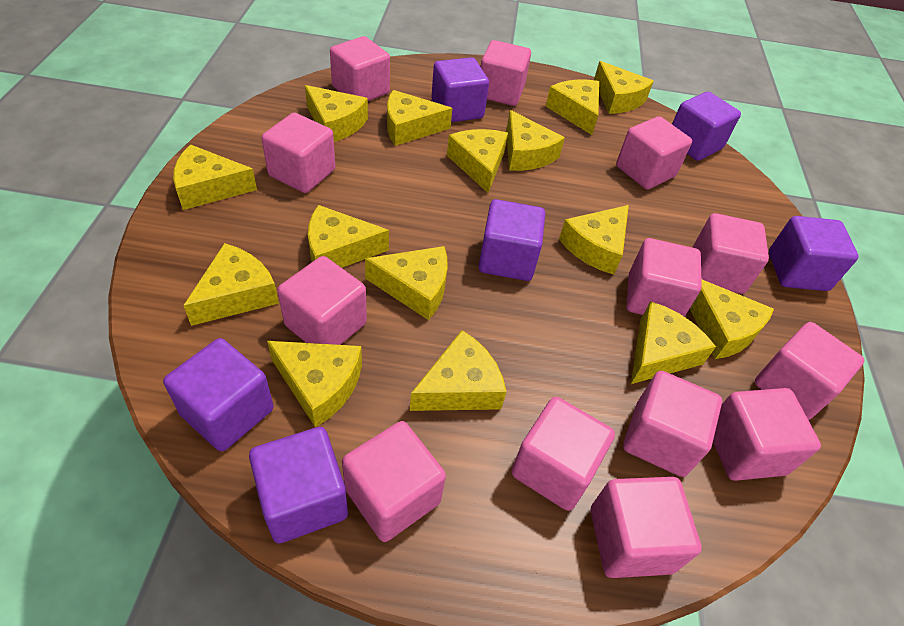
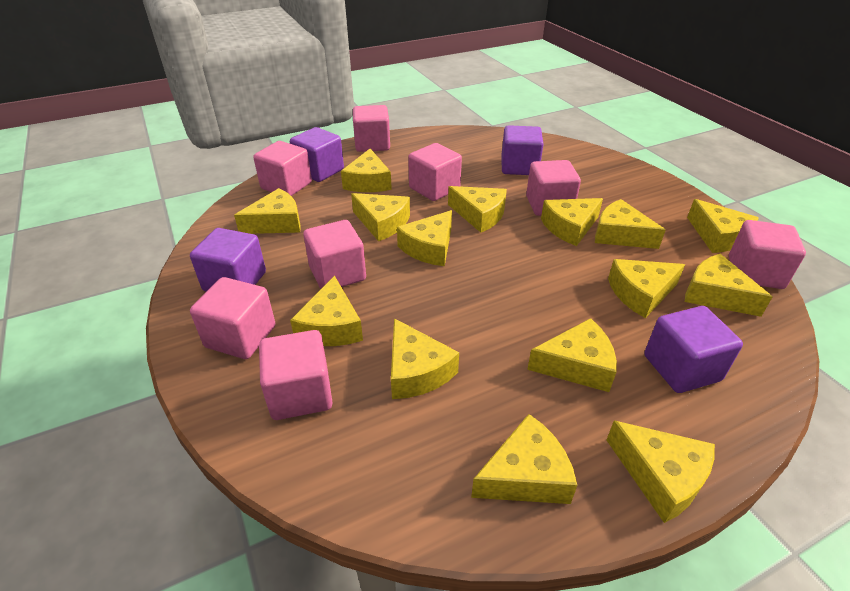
pink cube: 13 -> 8
purple cube: 6 -> 4

